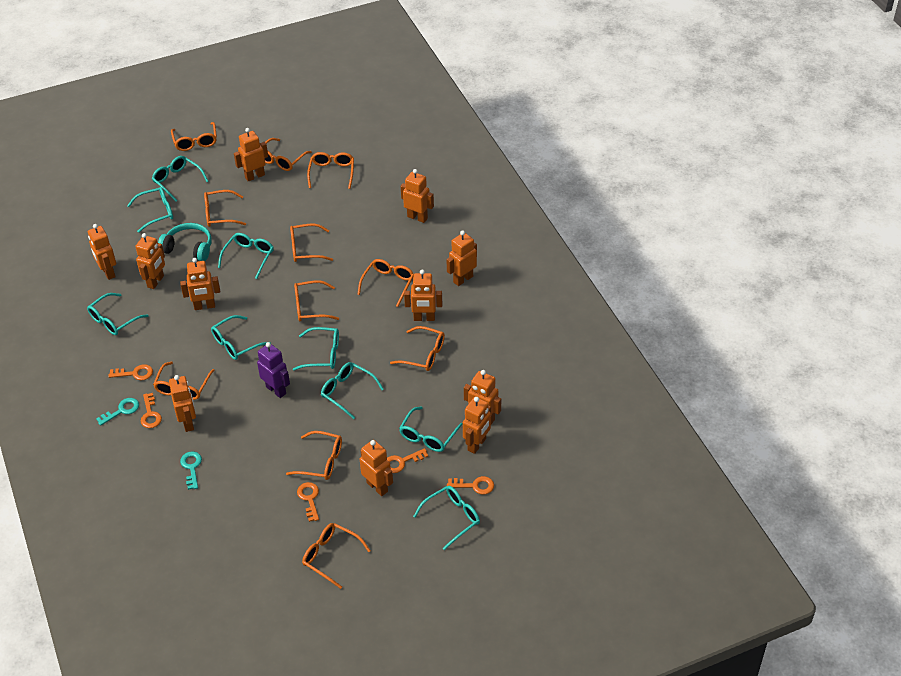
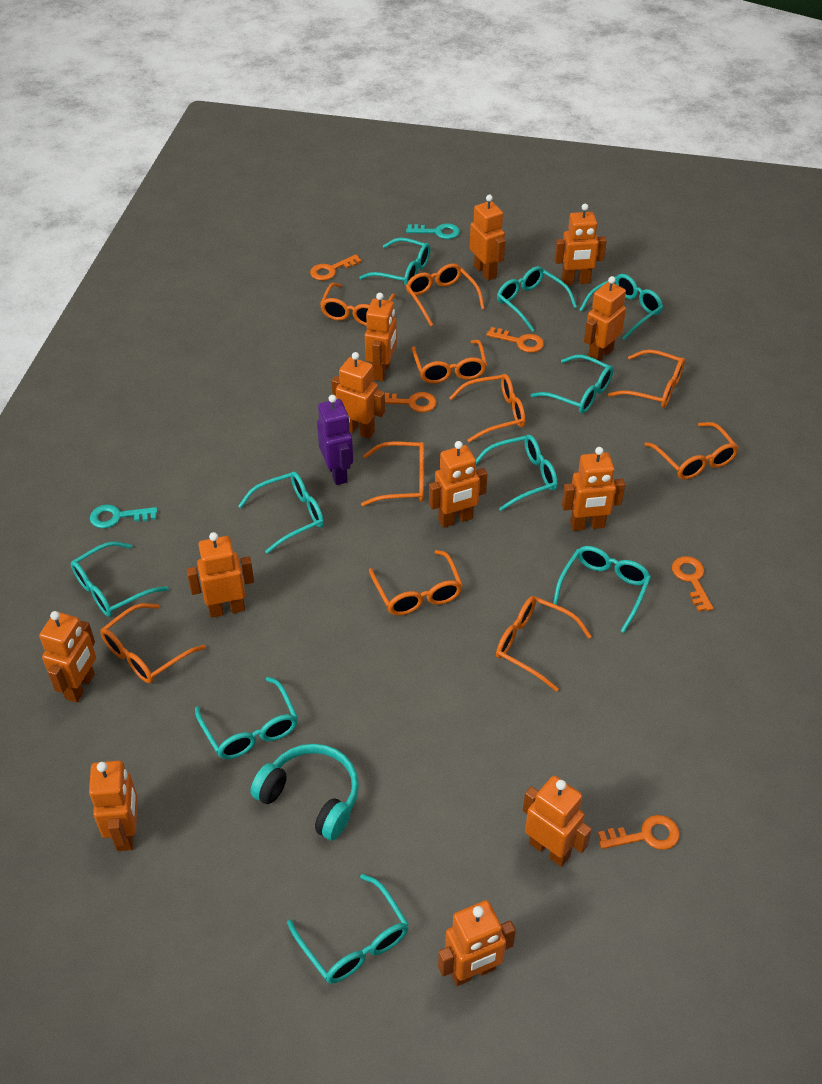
orange glasses: 11 -> 10
orange robot: 11 -> 12
turquoise glasses: 9 -> 10

